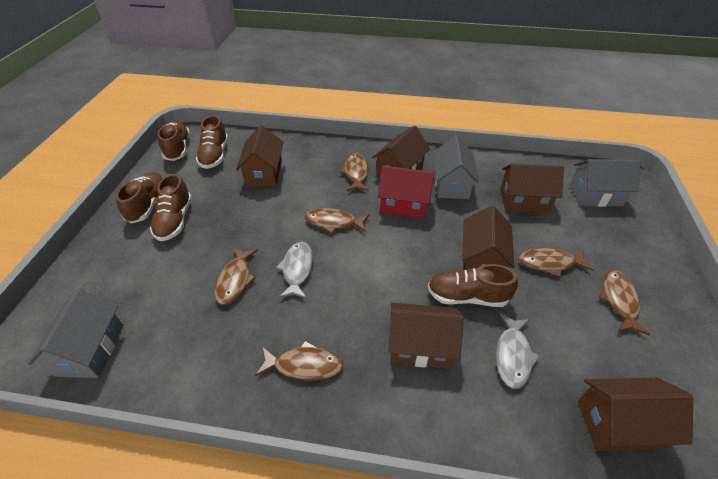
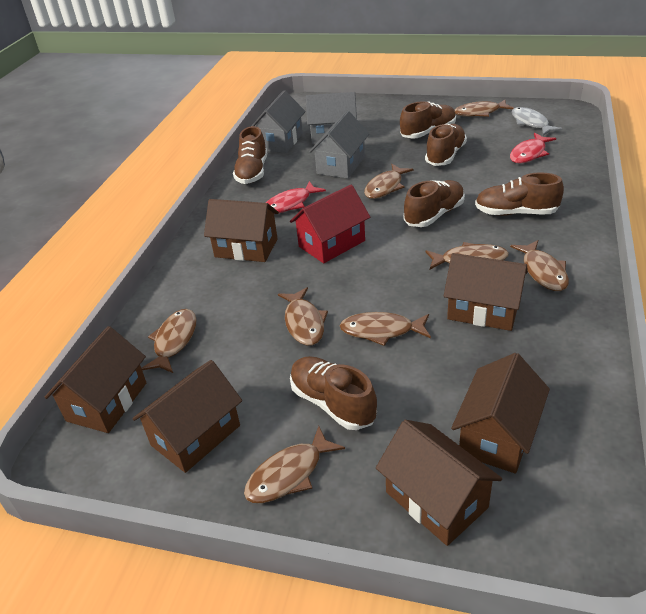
brown fish: 6 -> 8
brown shoe: 5 -> 6
grey fish: 2 -> 1
red fish: 0 -> 2

